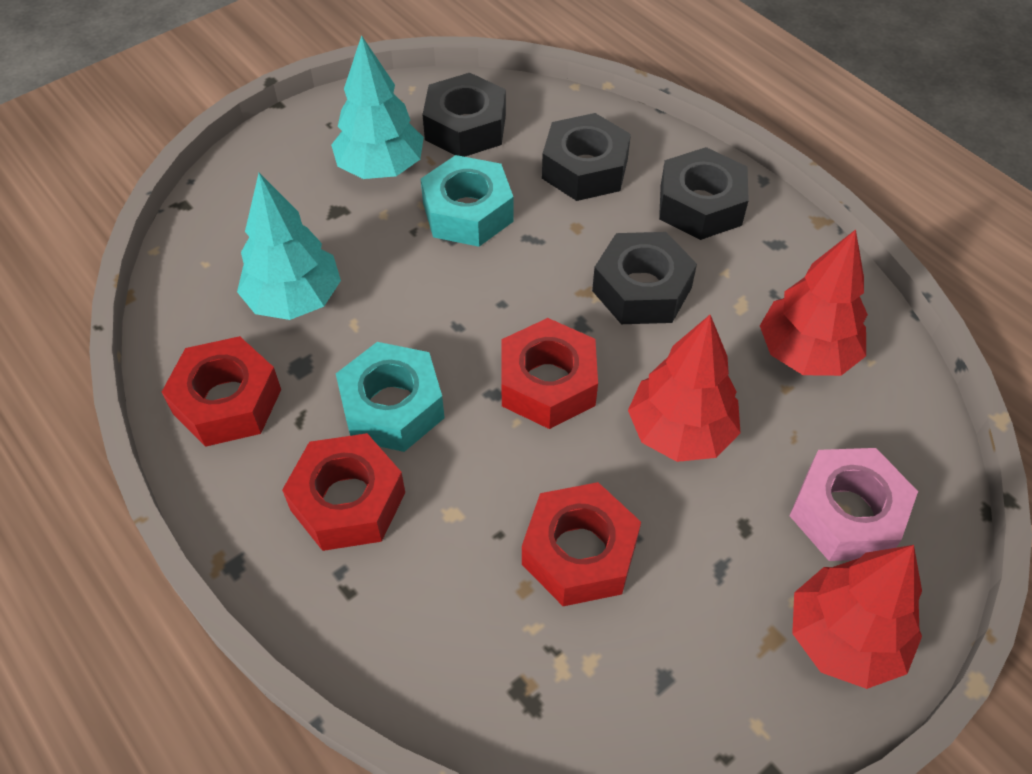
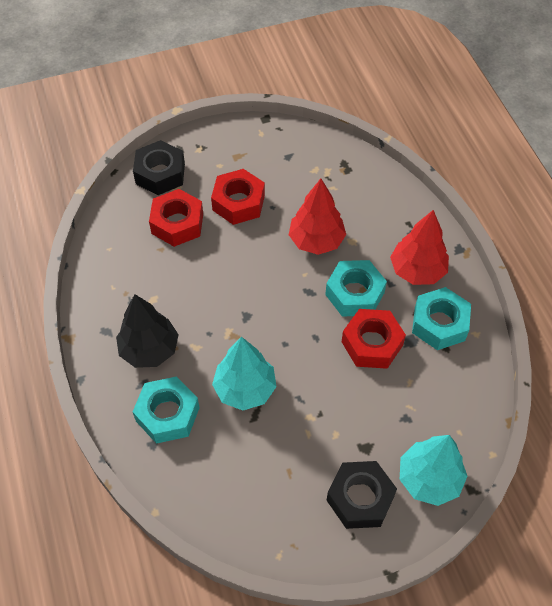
black nut: 4 -> 2
black tree: 0 -> 1
pink nut: 1 -> 0
red nut: 4 -> 3
red tree: 3 -> 2
turquoise nut: 2 -> 3

